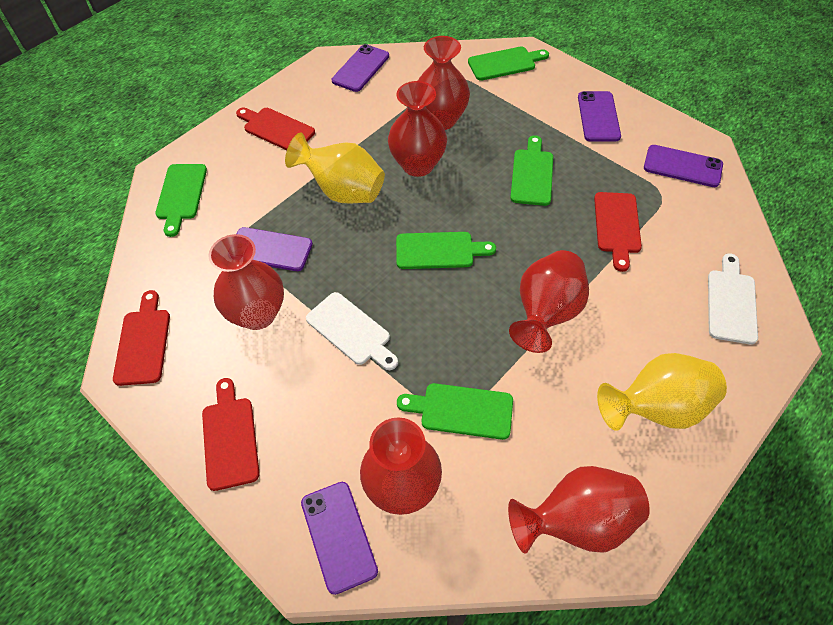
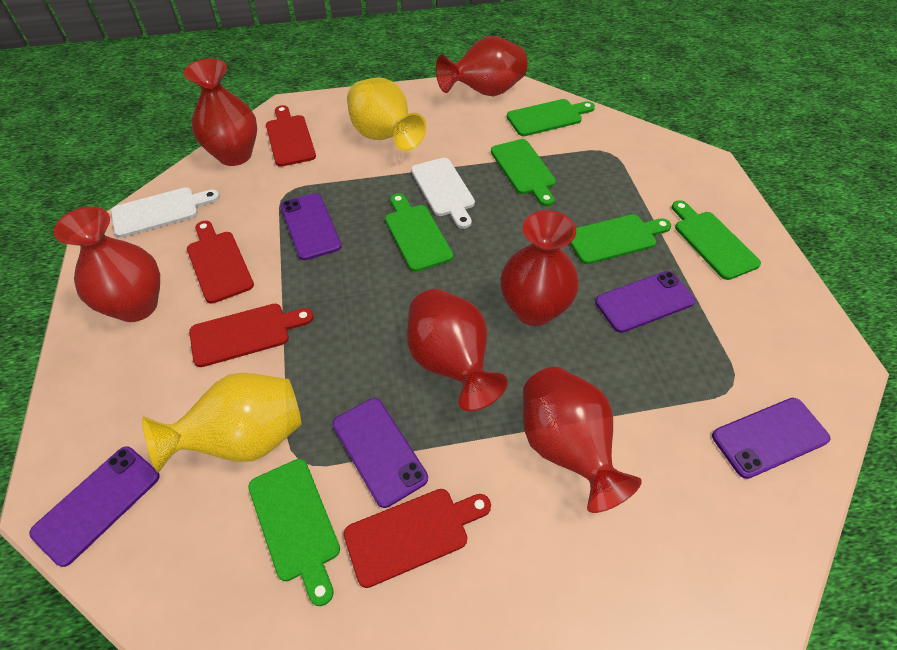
green cutting board: 5 -> 6

